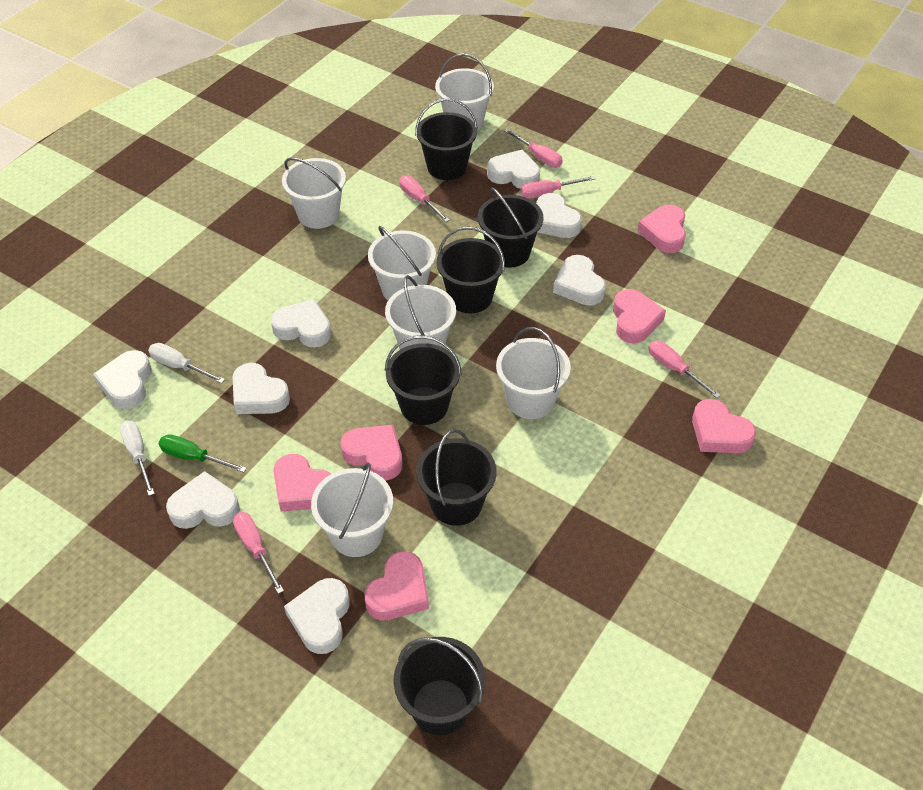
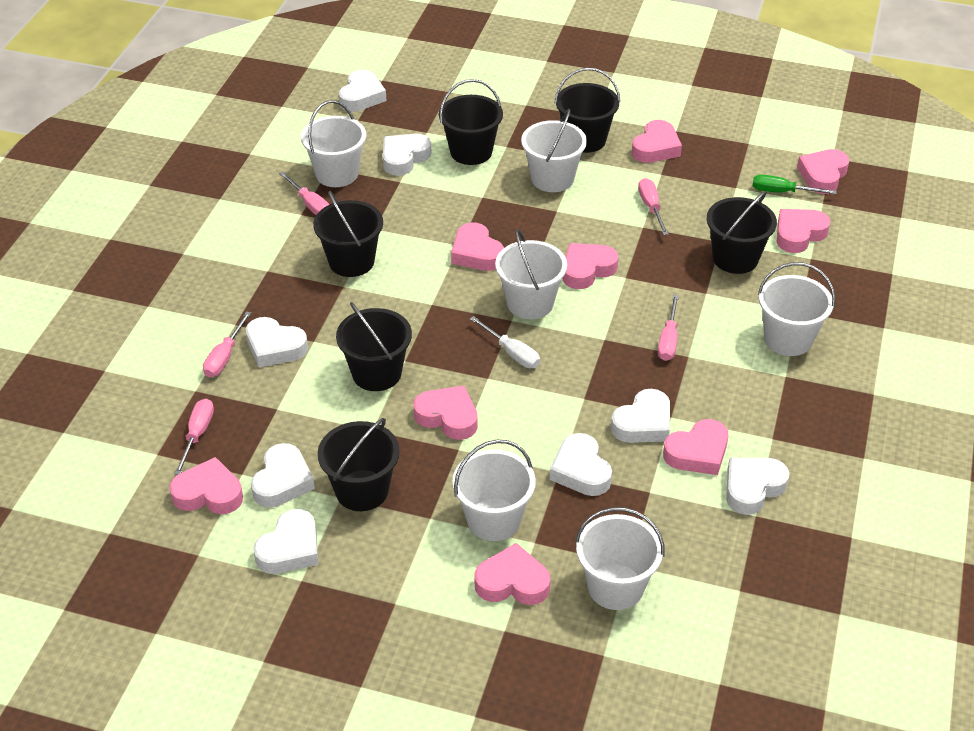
pink heart: 6 -> 9
white screwdriver: 2 -> 1

